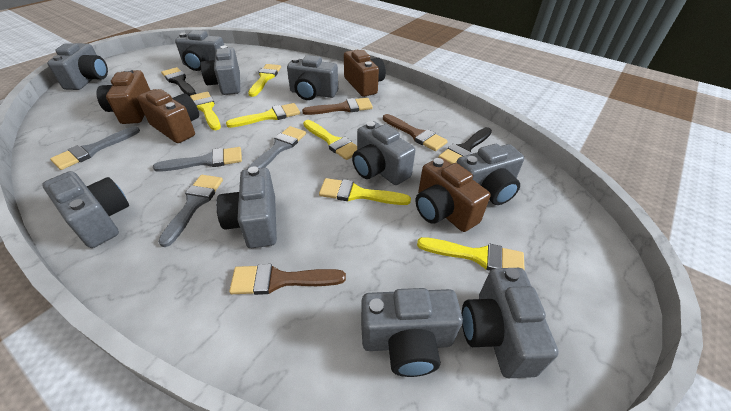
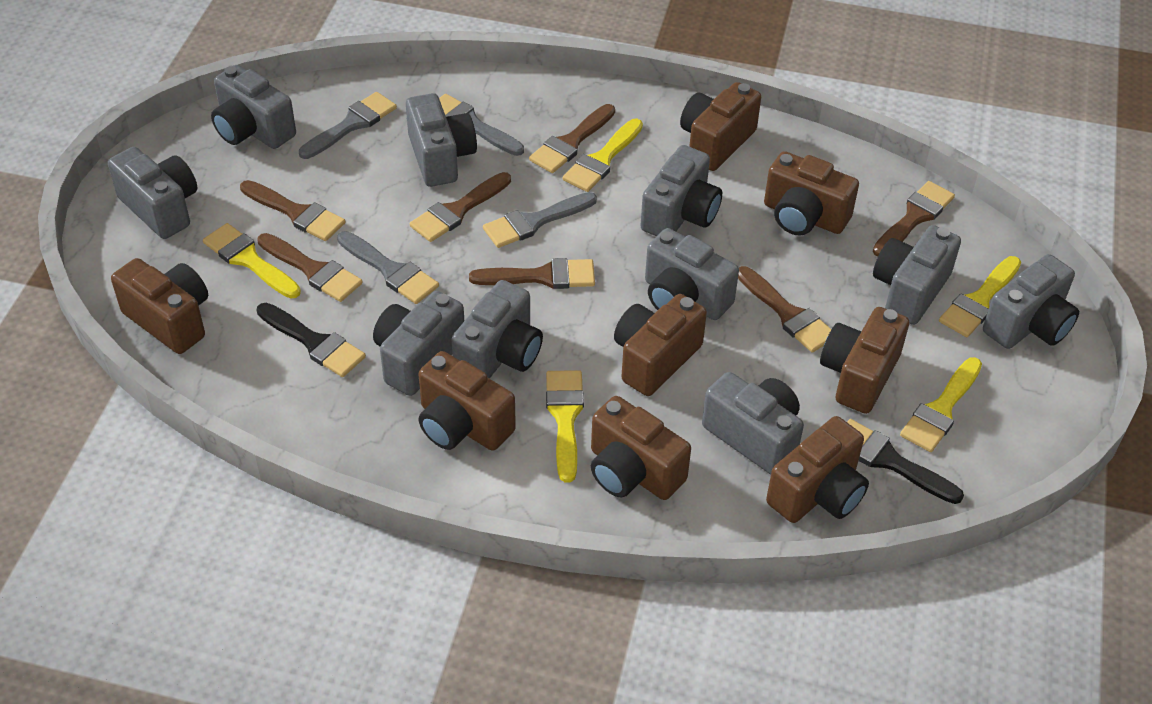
brown brush: 3 -> 7
brown camera: 4 -> 8
yellow brush: 6 -> 5

